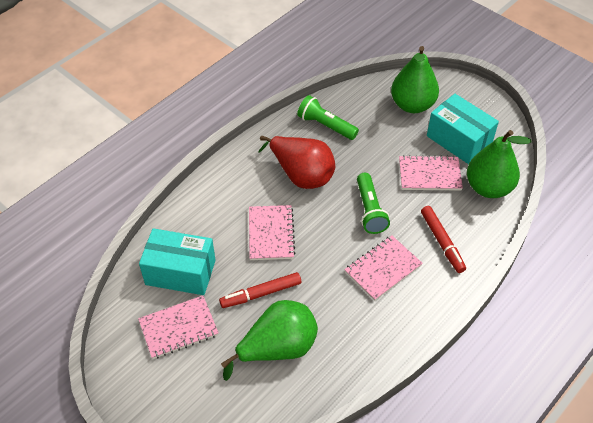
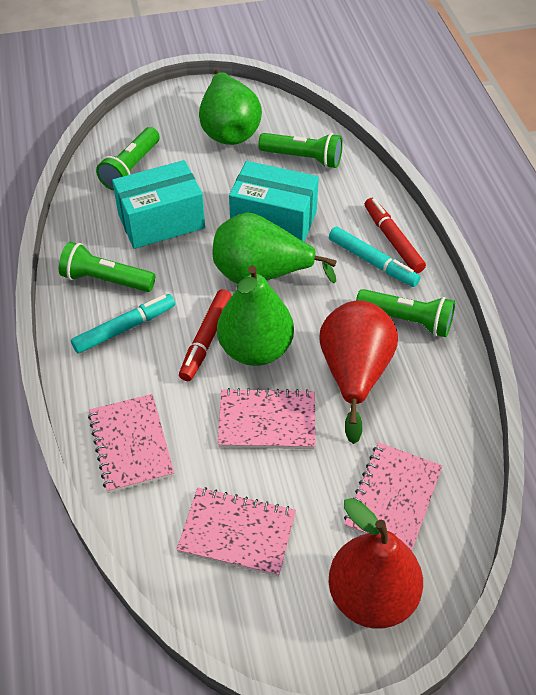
green flashlight: 2 -> 4
red pear: 1 -> 2
turquoise marker: 0 -> 2

